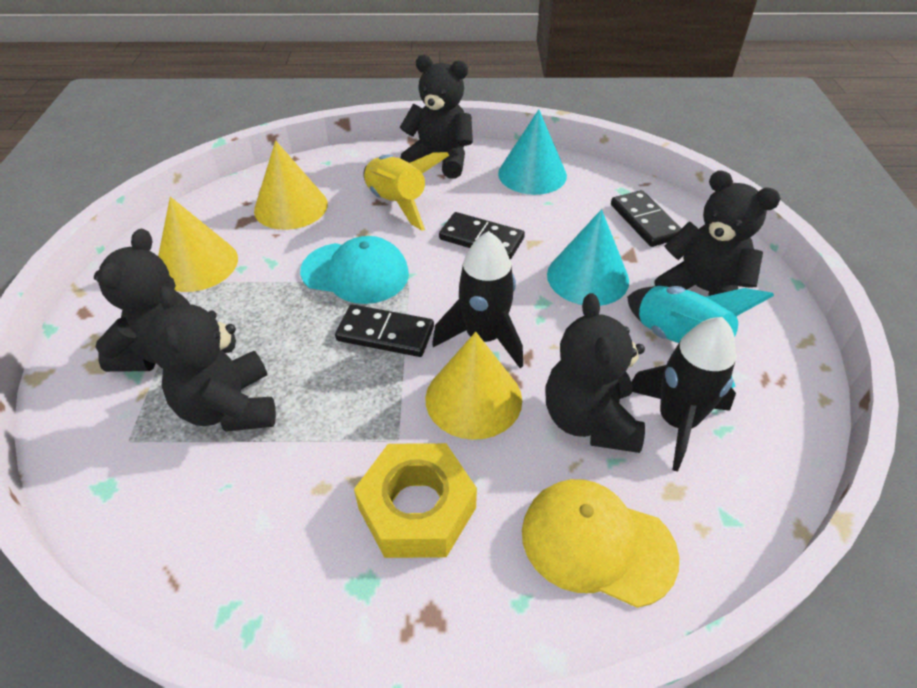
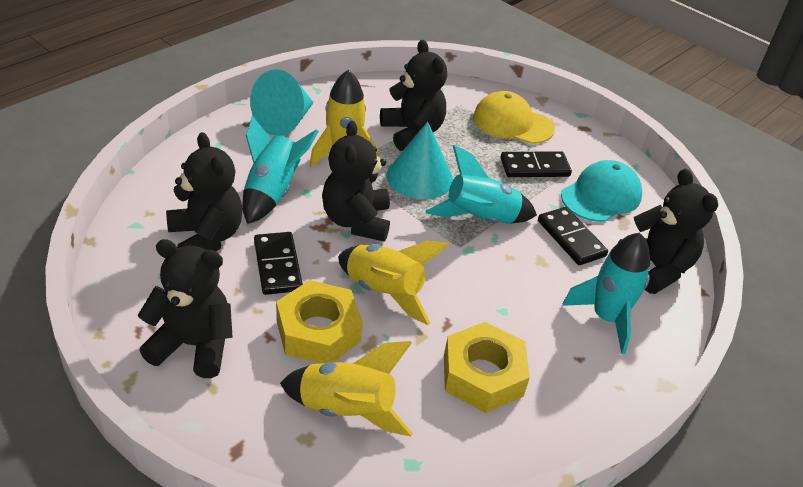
black rocket: 2 -> 0
turquoise rocket: 1 -> 3
yellow cone: 3 -> 0
yellow nut: 1 -> 2
yellow rocket: 1 -> 3

